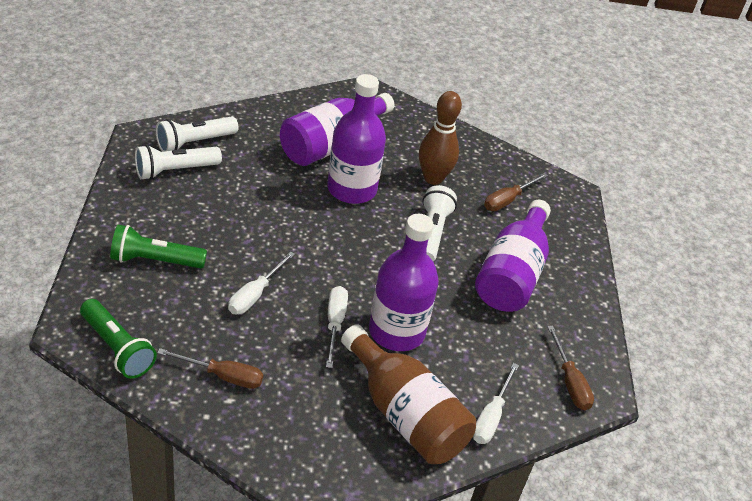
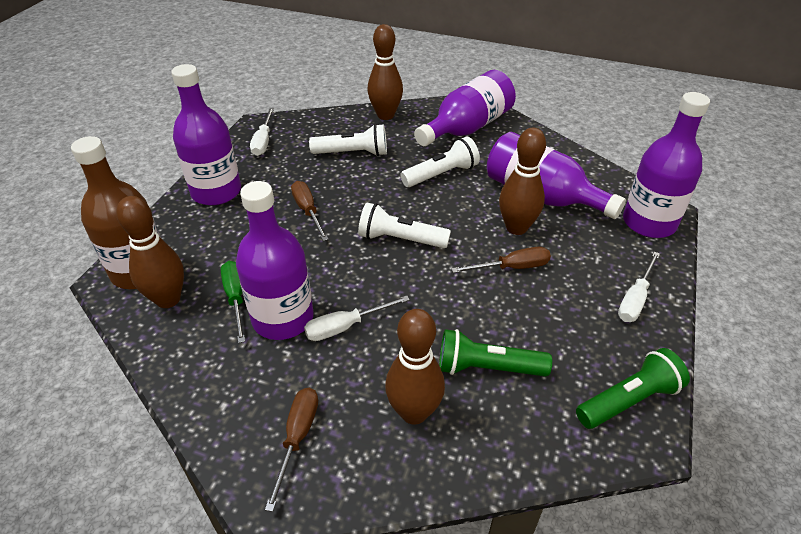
brown bowling pin: 1 -> 4
green screwdriver: 0 -> 1
purple bottle: 4 -> 5

